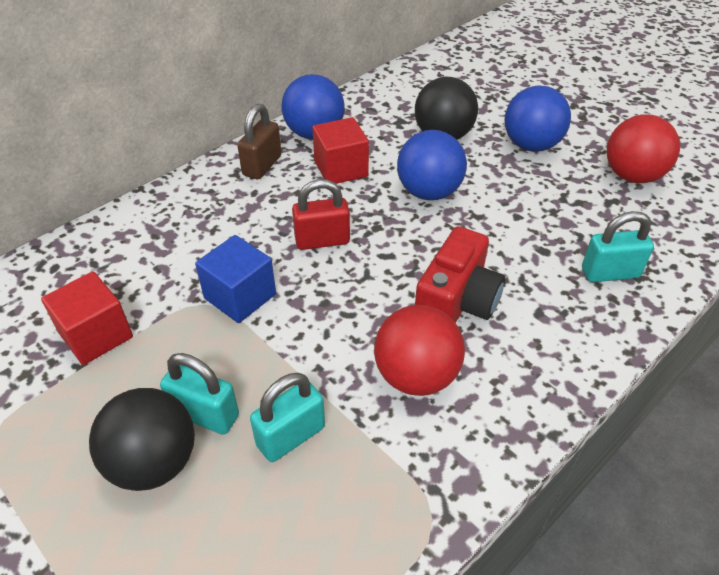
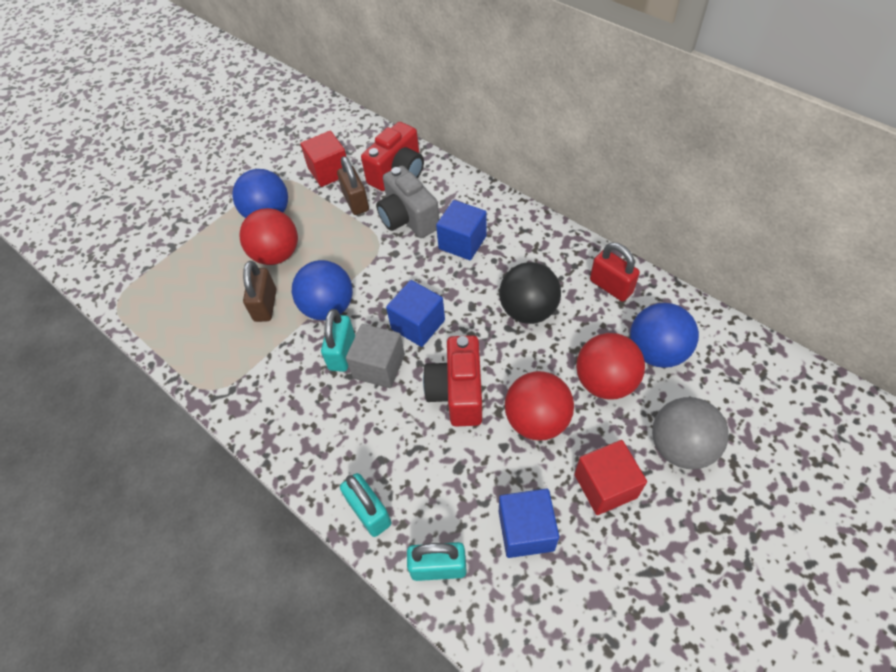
black ball: 2 -> 1
blue cube: 1 -> 3
brown padlock: 1 -> 2
grey ball: 0 -> 1
grey camera: 0 -> 1
grey cube: 0 -> 1
red ball: 2 -> 3
red camera: 1 -> 2

